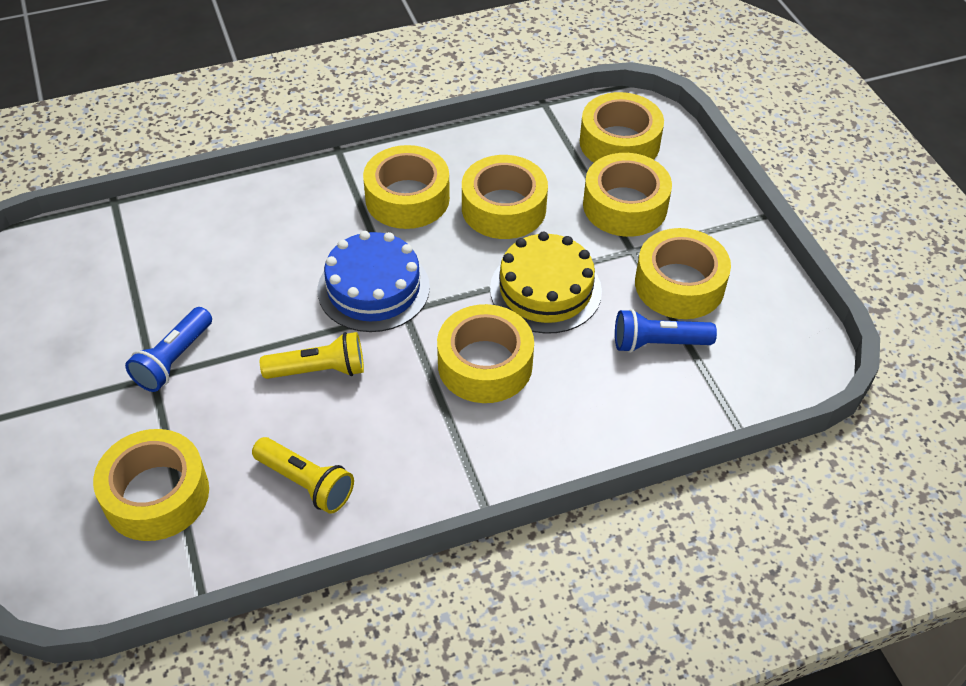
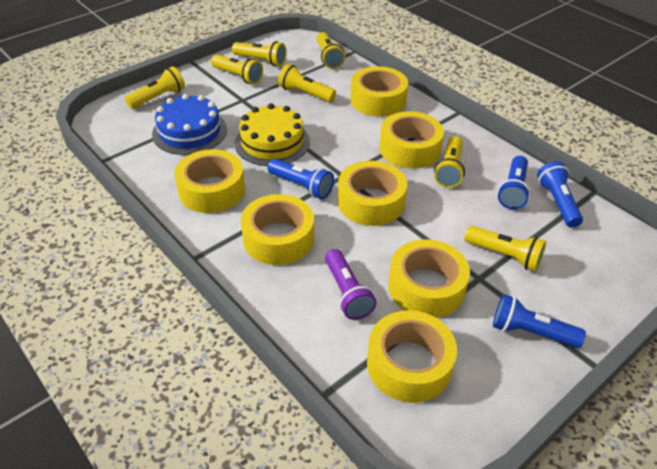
blue flashlight: 2 -> 4
purple flashlight: 0 -> 1
yellow flashlight: 2 -> 7

